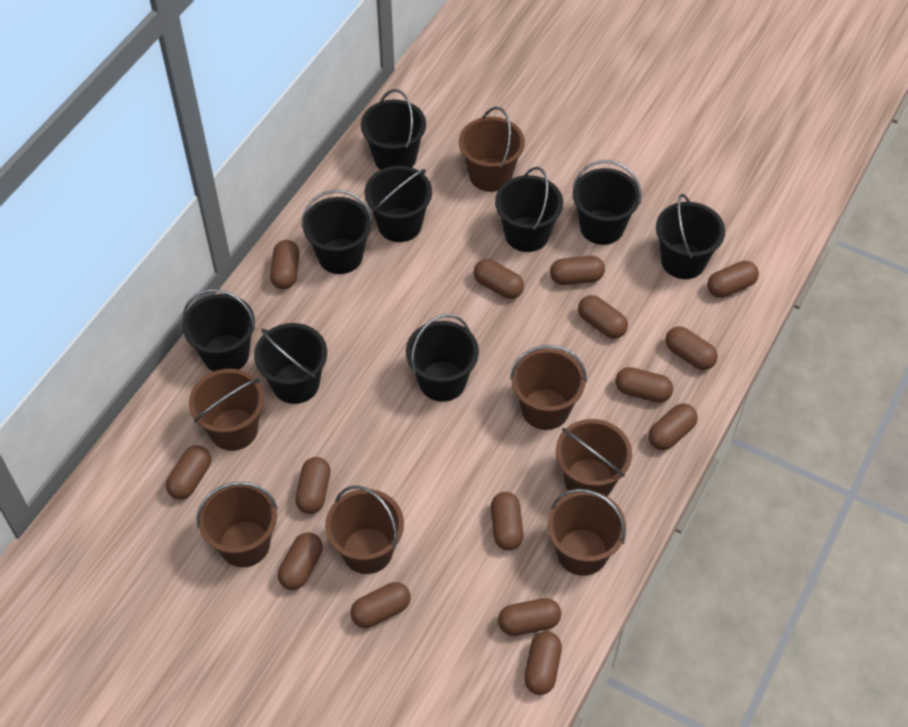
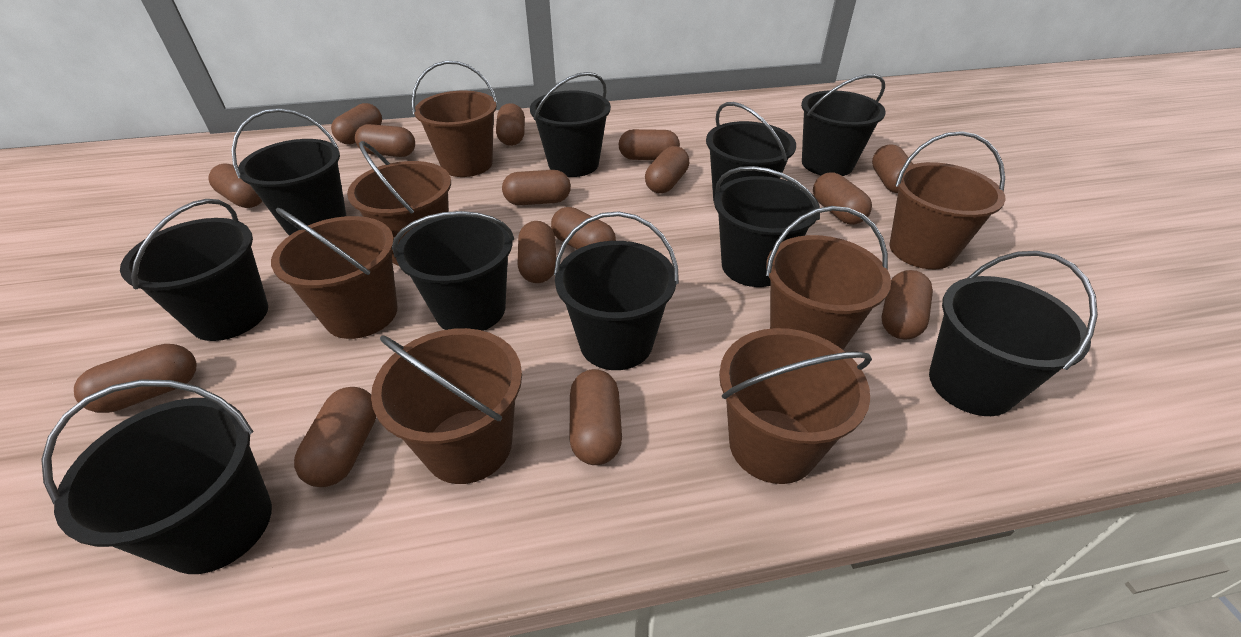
black bucket: 9 -> 10

